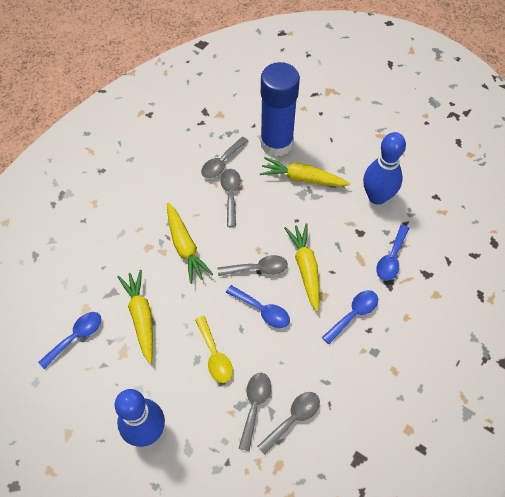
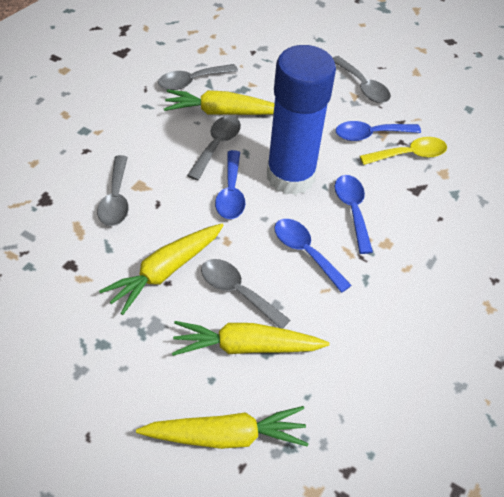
blue bowling pin: 2 -> 0

